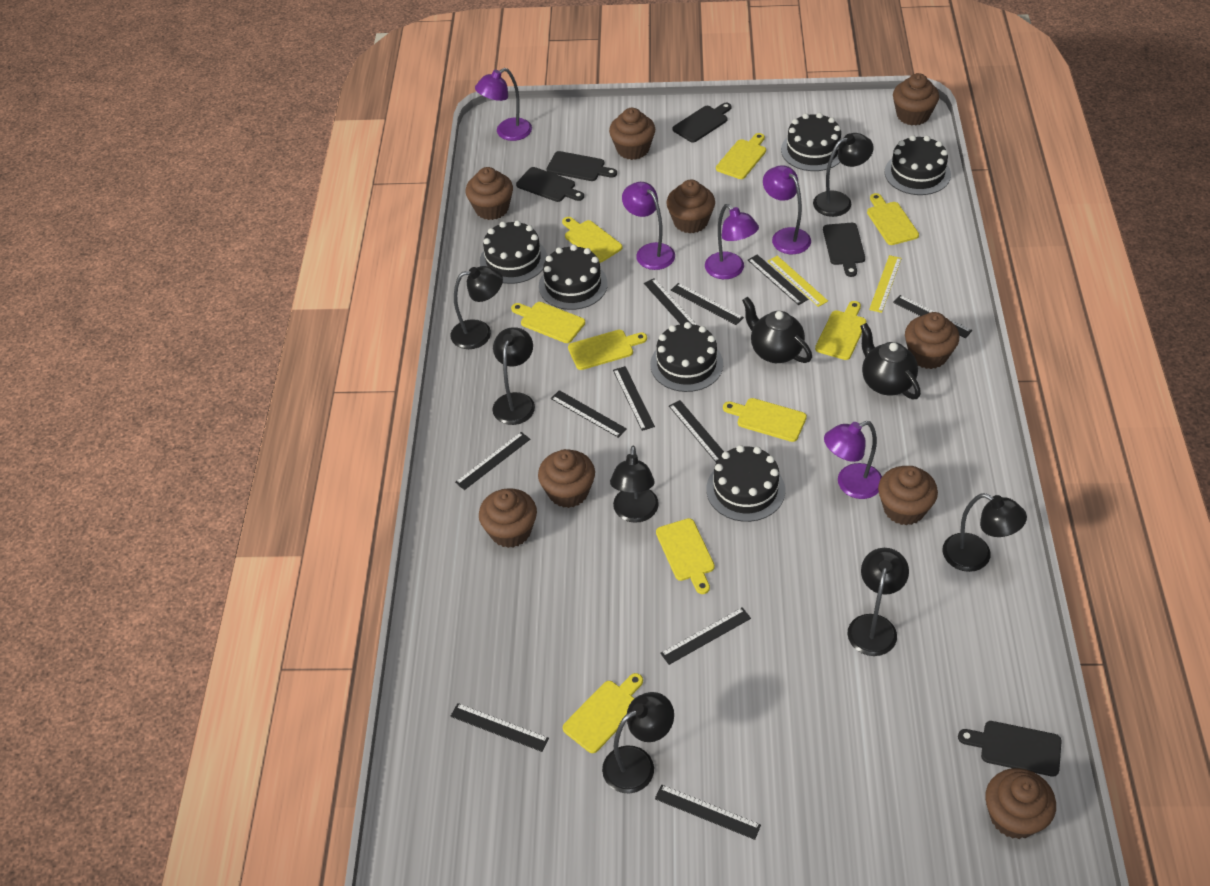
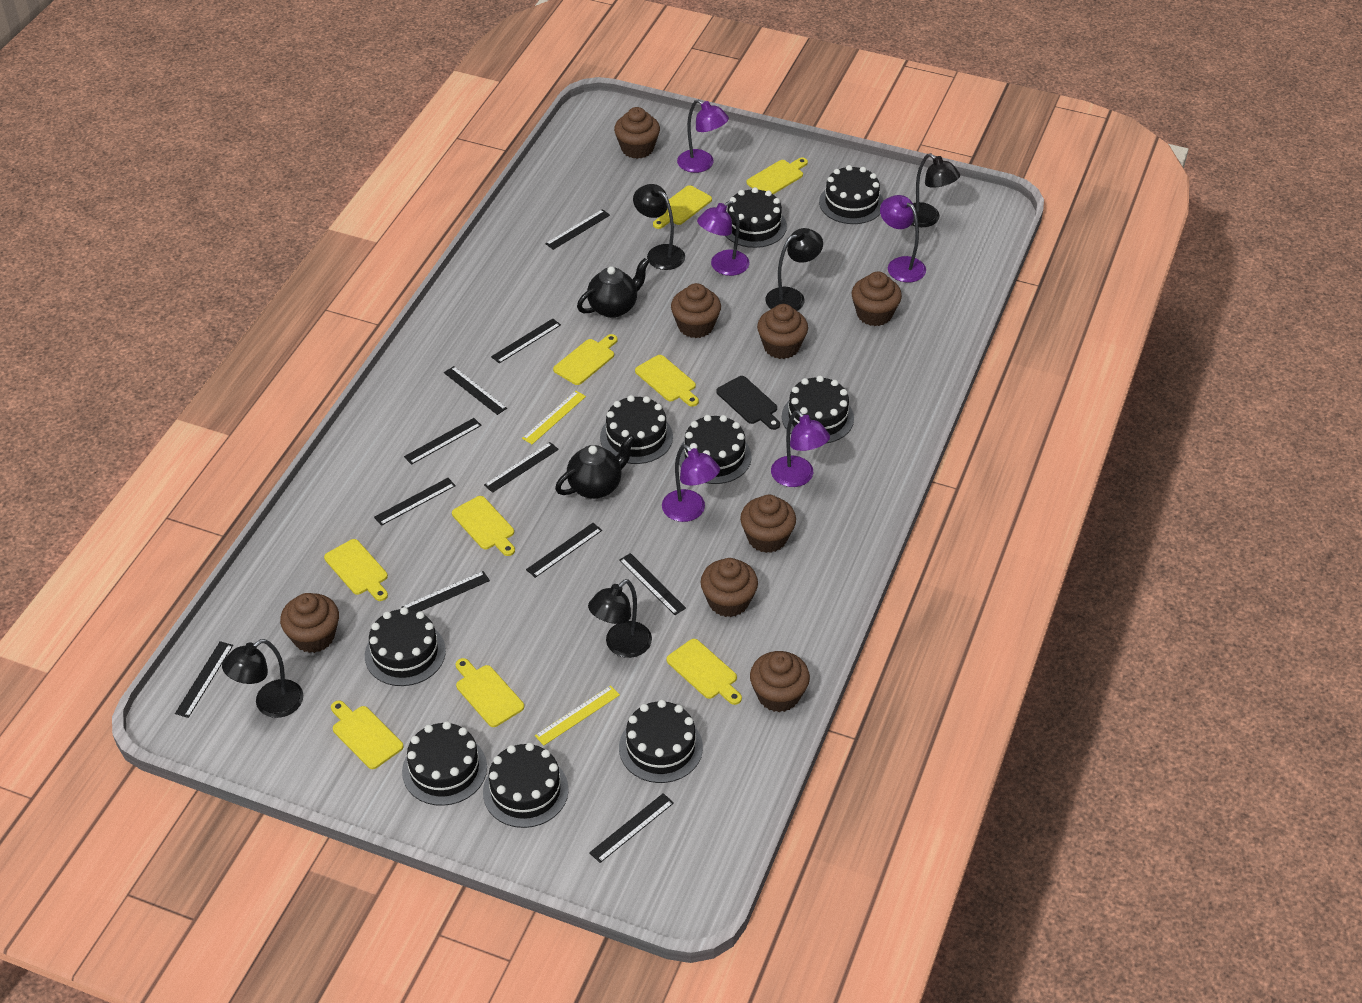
black cake: 6 -> 9
black cutting board: 5 -> 1
black lamp: 7 -> 5
brown cupcake: 9 -> 8

